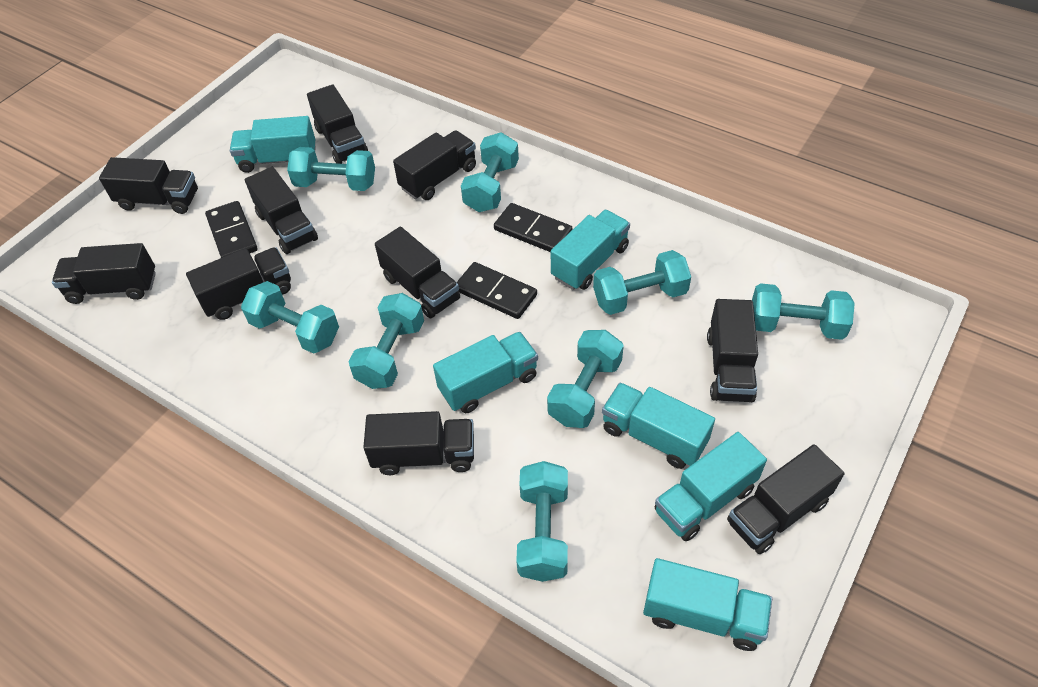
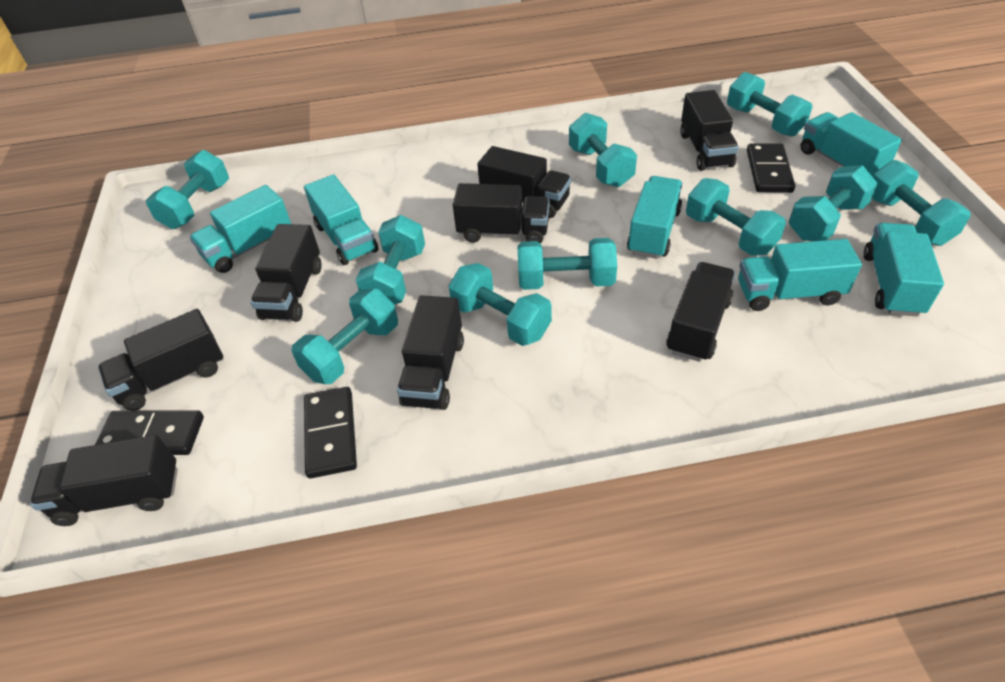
black truck: 10 -> 8
turquoise dumbbell: 8 -> 10

